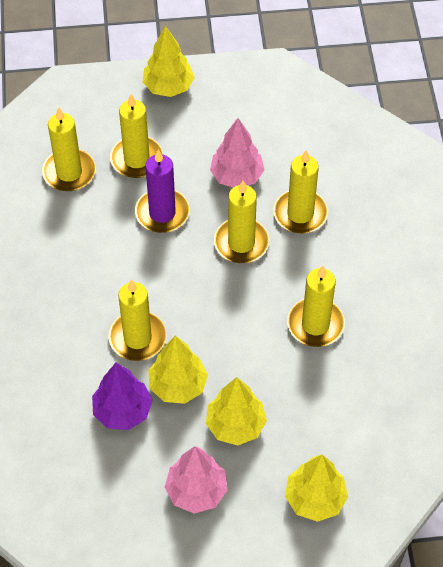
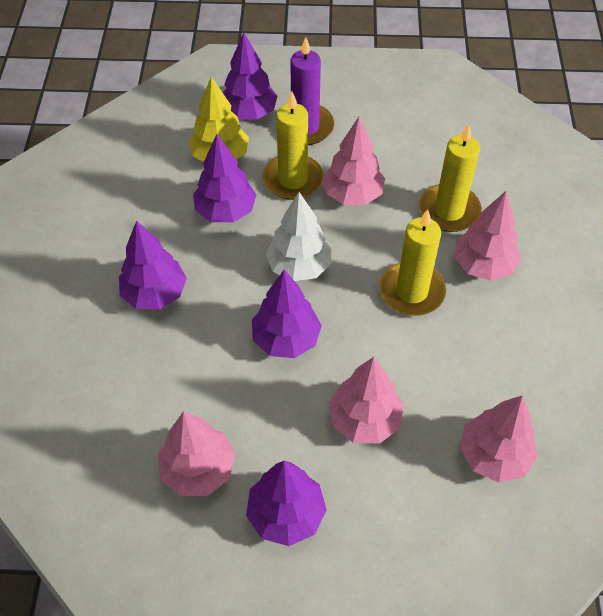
pink tree: 2 -> 5
purple tree: 1 -> 5
white tree: 0 -> 1
yellow candle: 6 -> 3
yellow tree: 4 -> 1

